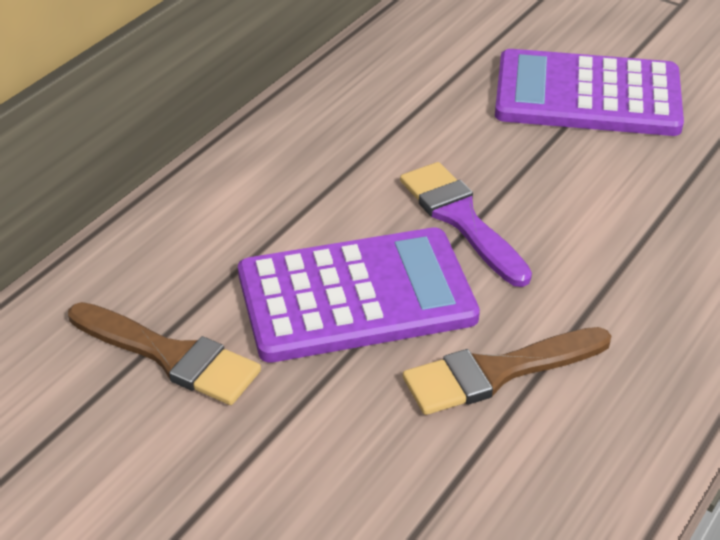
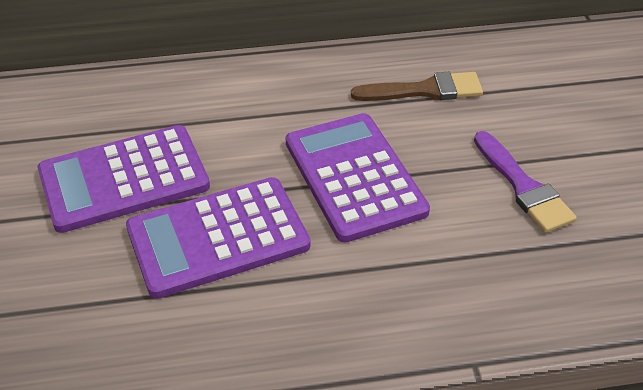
brown brush: 2 -> 1
purple calculator: 2 -> 3

